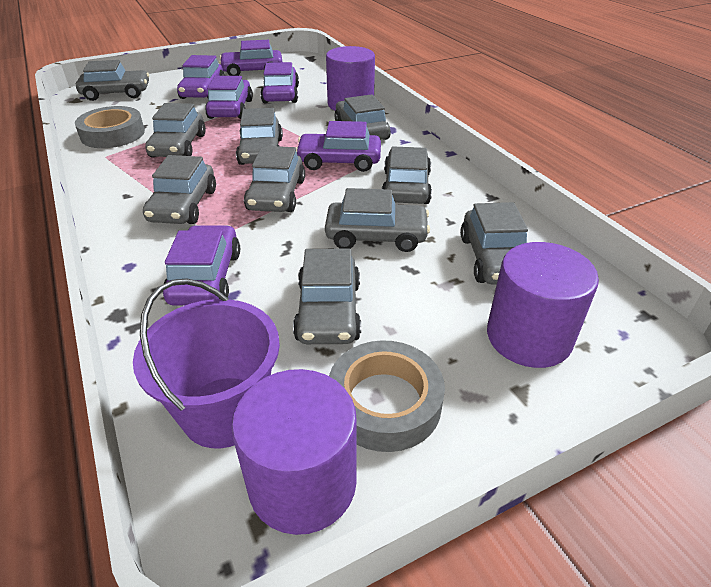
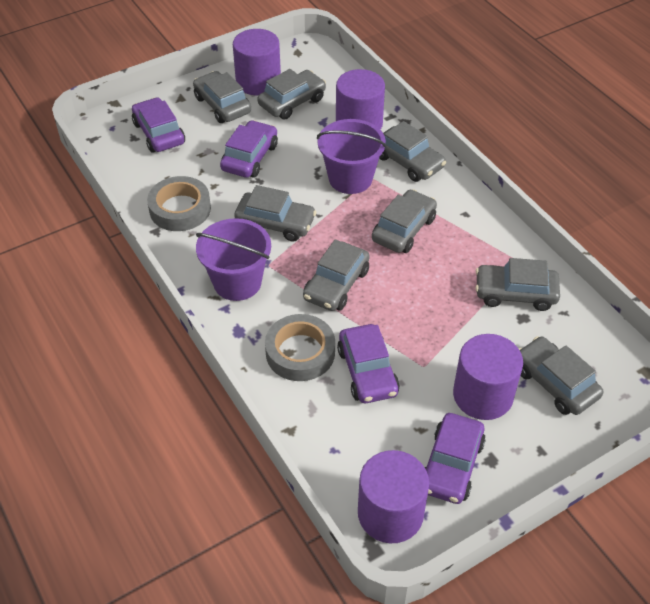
grey car: 10 -> 8
purple bucket: 1 -> 2
purple car: 6 -> 4
purple cylinder: 3 -> 4

